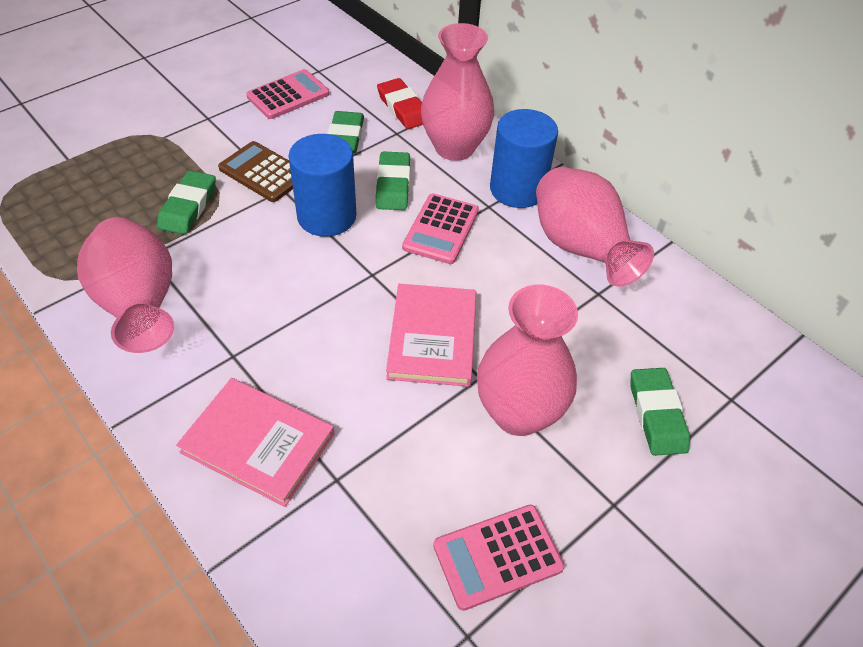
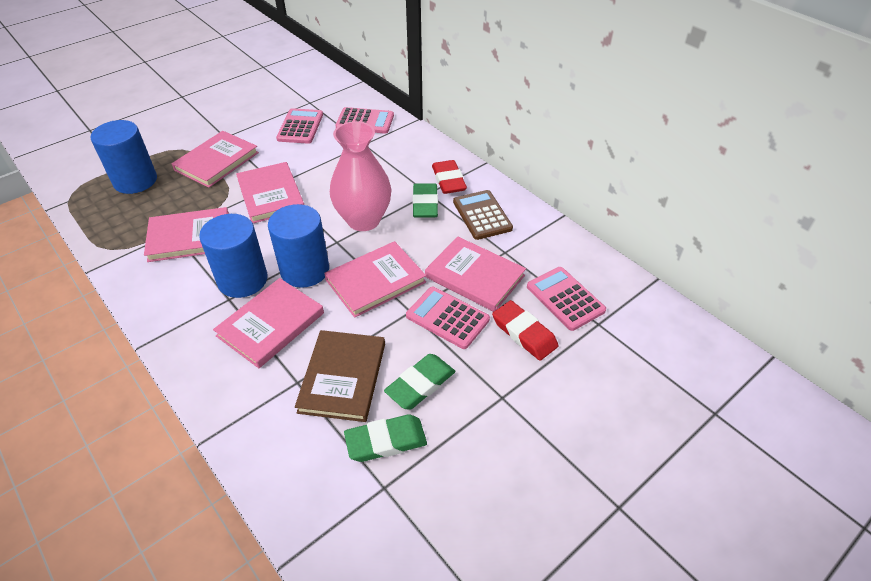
blue cylinder: 2 -> 3
brown book: 0 -> 1
green eraser: 4 -> 3
pink book: 2 -> 6
pink calculator: 3 -> 4
pink vase: 4 -> 1
red eraser: 1 -> 2

